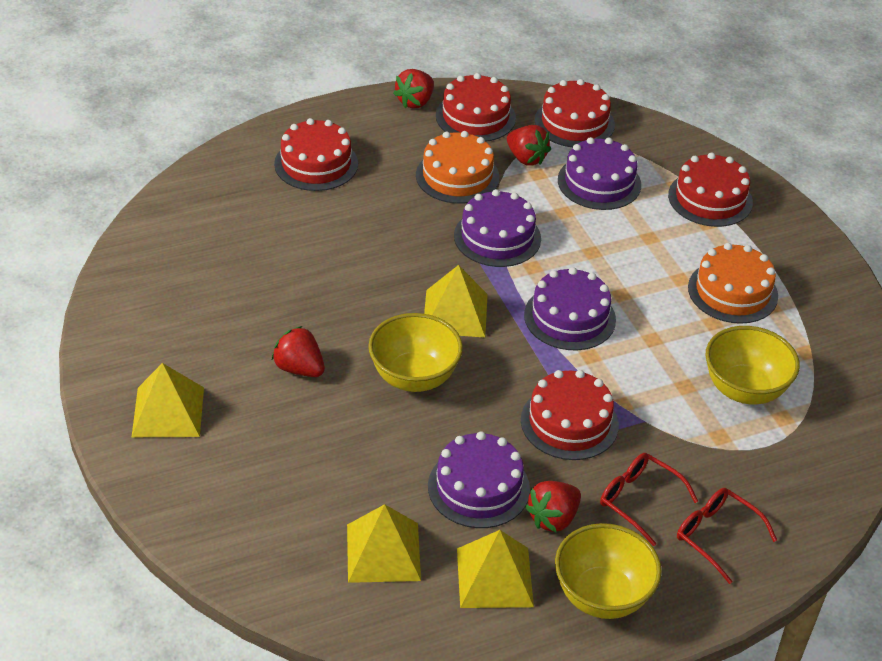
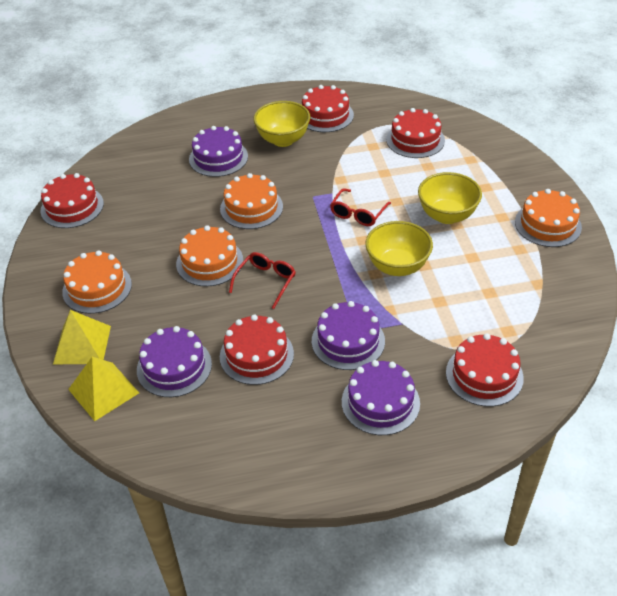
orange cake: 2 -> 4
red strawberry: 4 -> 0
yellow pyramid: 4 -> 2

